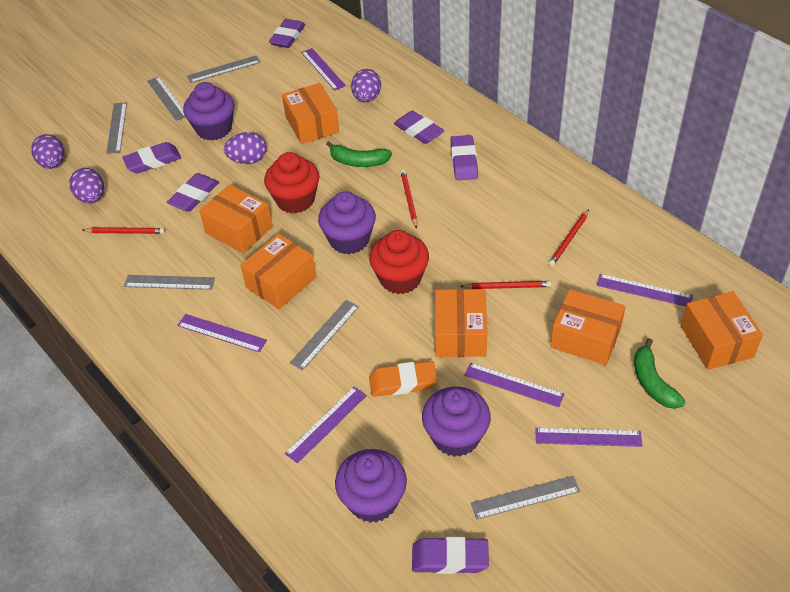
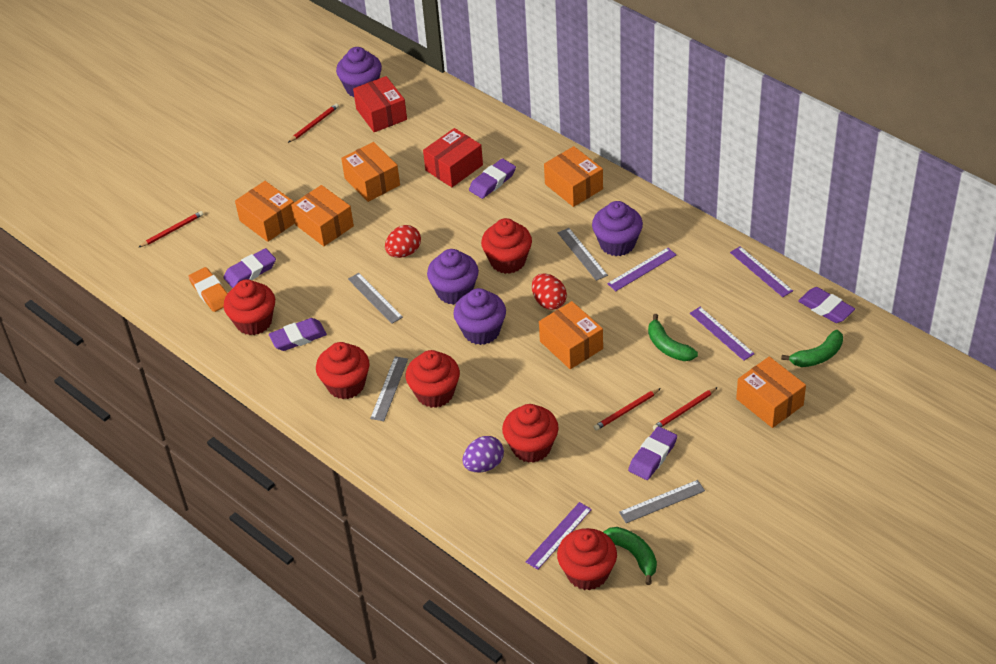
green banana: 2 -> 3
grey ruler: 6 -> 4
purple egg: 4 -> 1
purple eraser: 6 -> 5
purple ruler: 6 -> 4
red box: 0 -> 2
red cupcake: 2 -> 6
red egg: 0 -> 2

